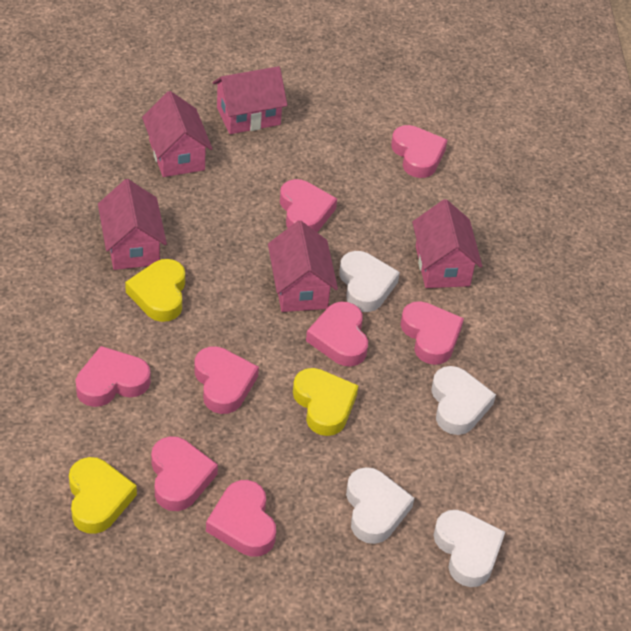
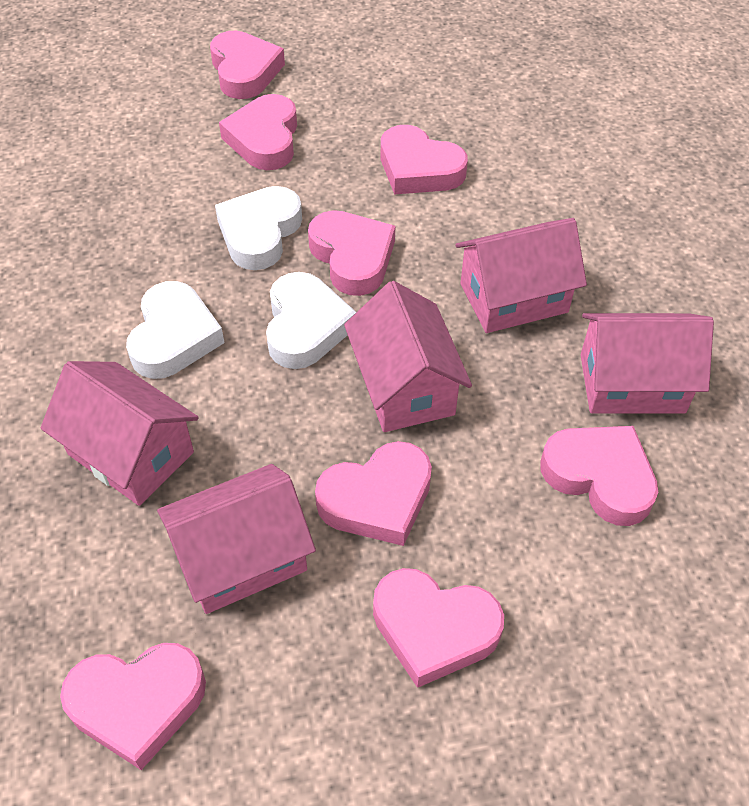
white heart: 4 -> 3
yellow heart: 3 -> 0

